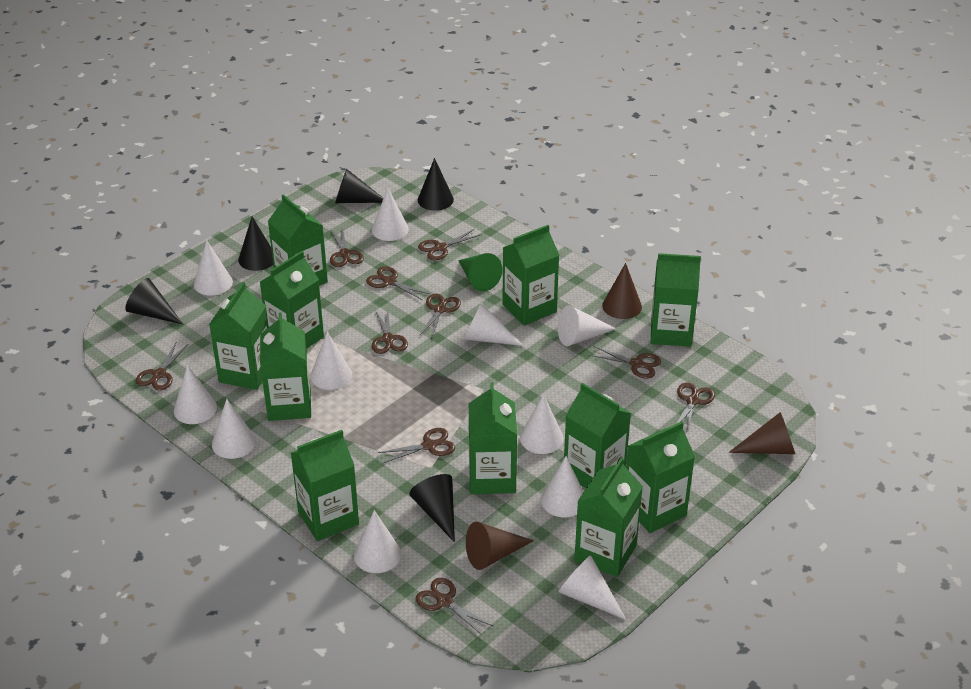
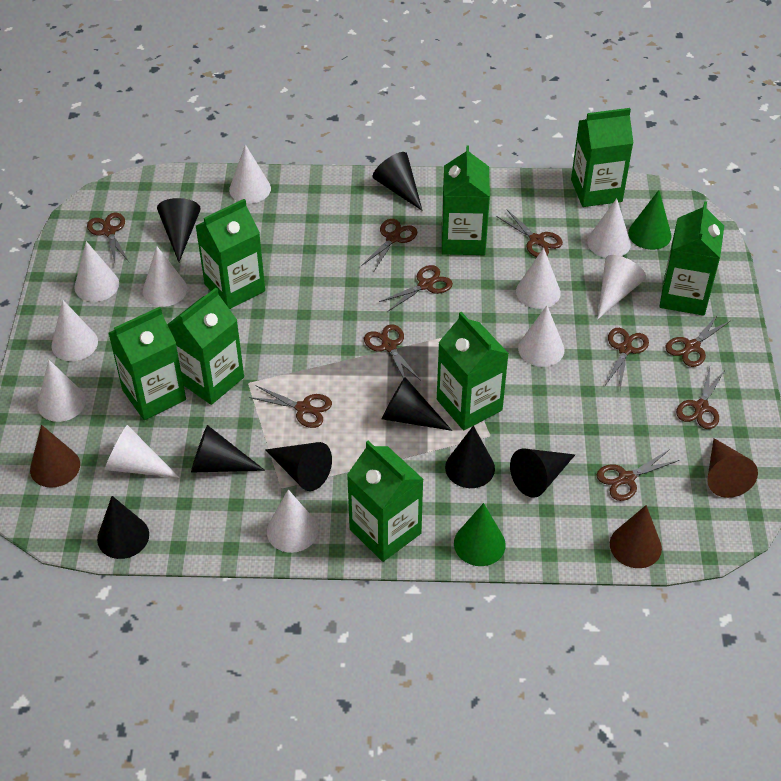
black cone: 5 -> 8
green carton: 11 -> 8
green cone: 1 -> 2

